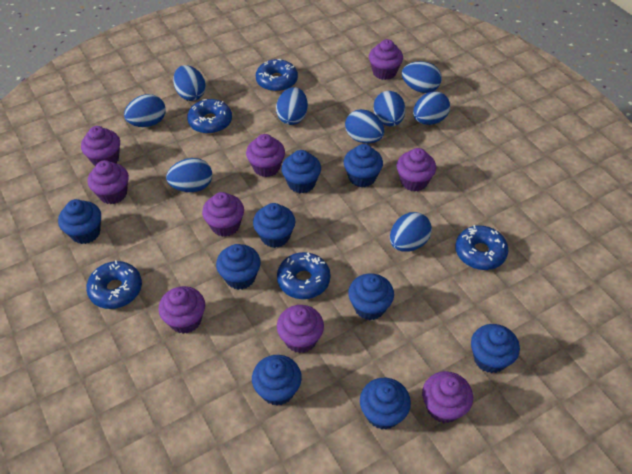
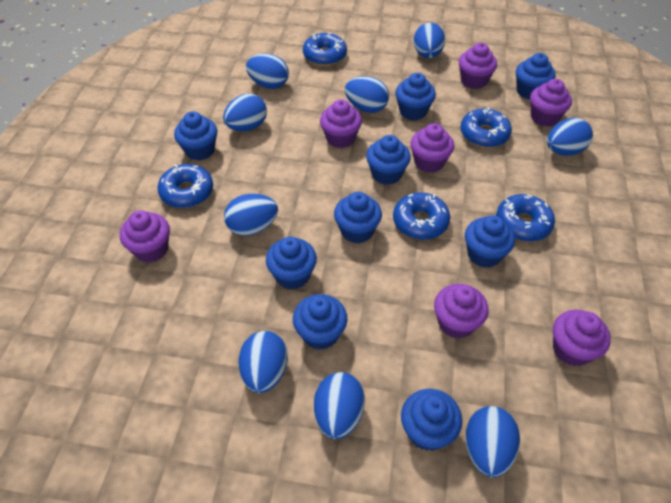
purple cupcake: 9 -> 7

